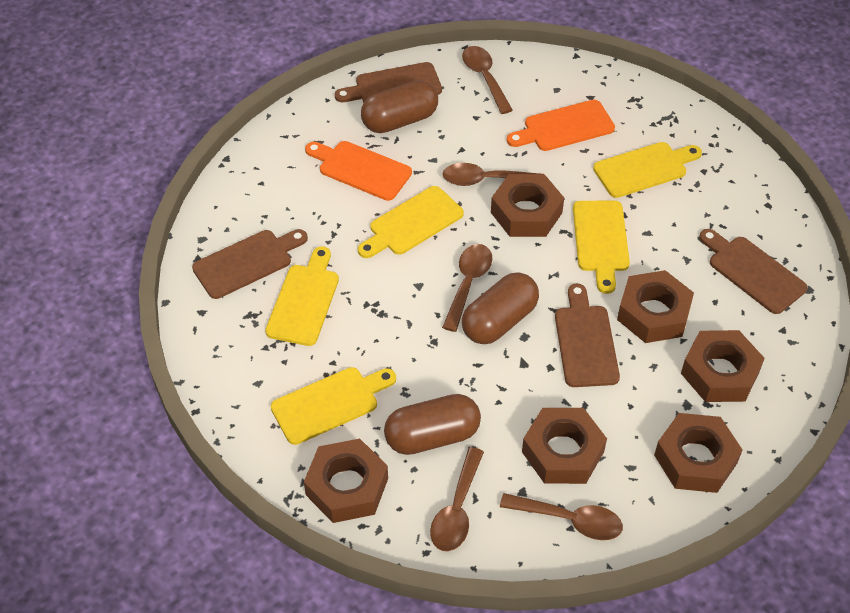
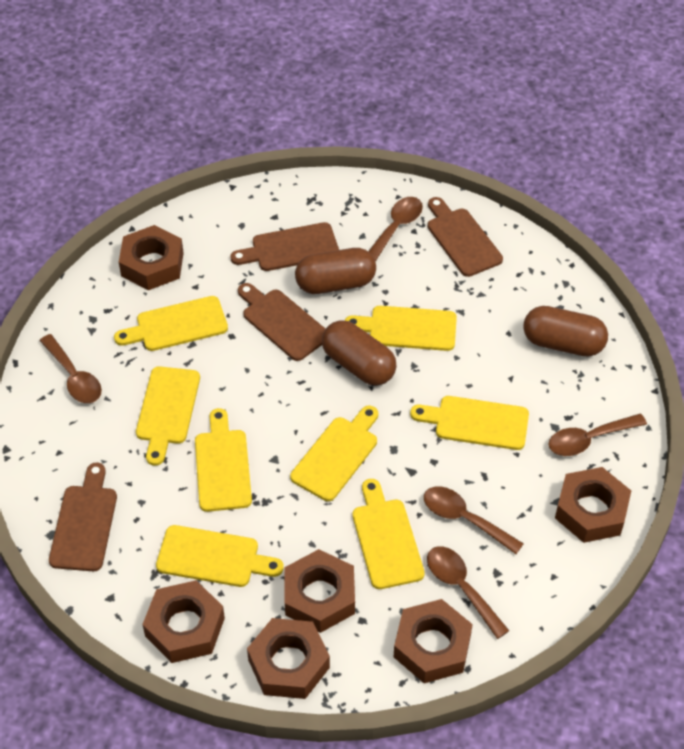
orange cutting board: 2 -> 0
yellow cutting board: 5 -> 8

